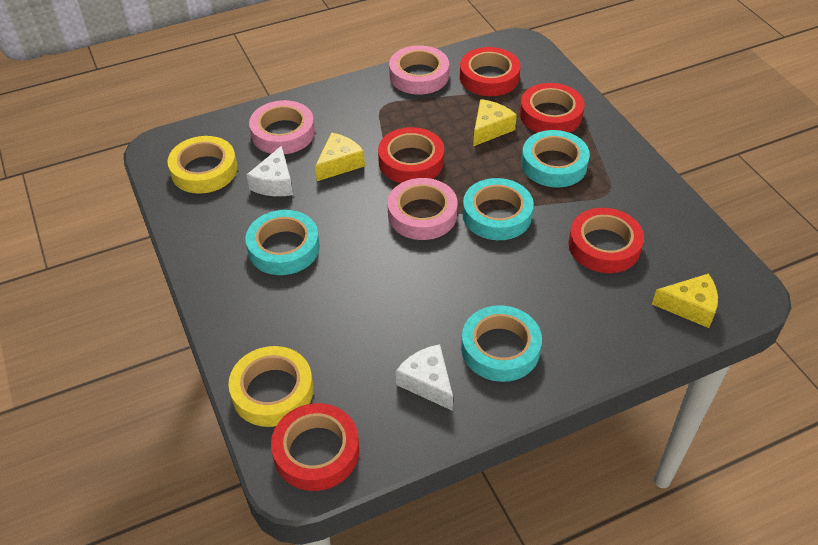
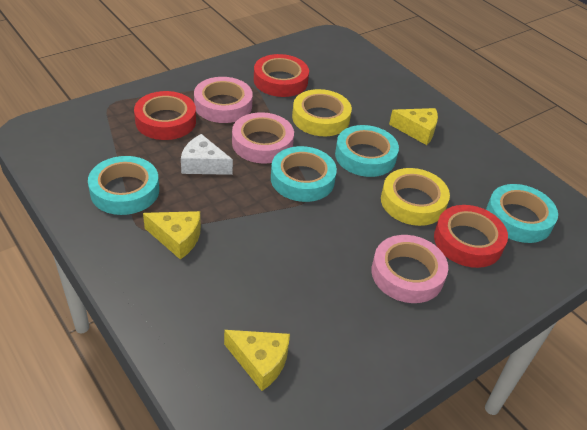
red tape: 5 -> 3
white cheese: 2 -> 1

